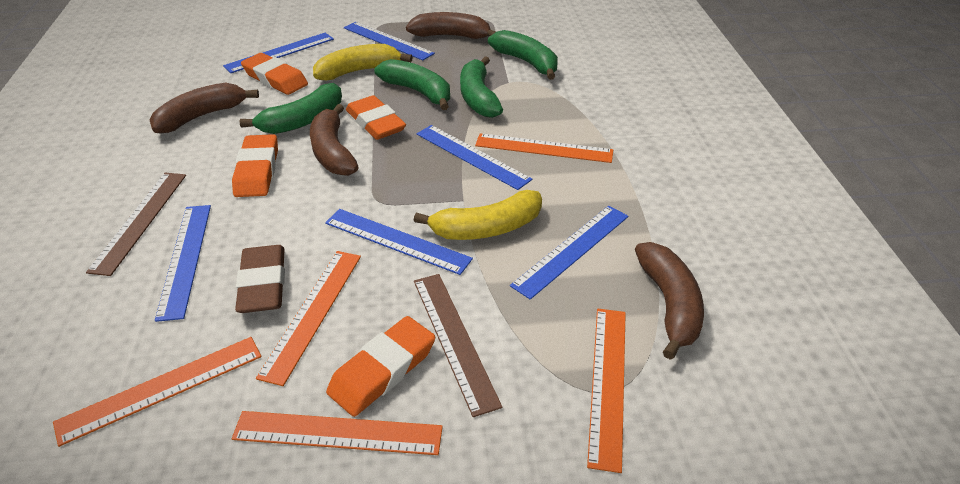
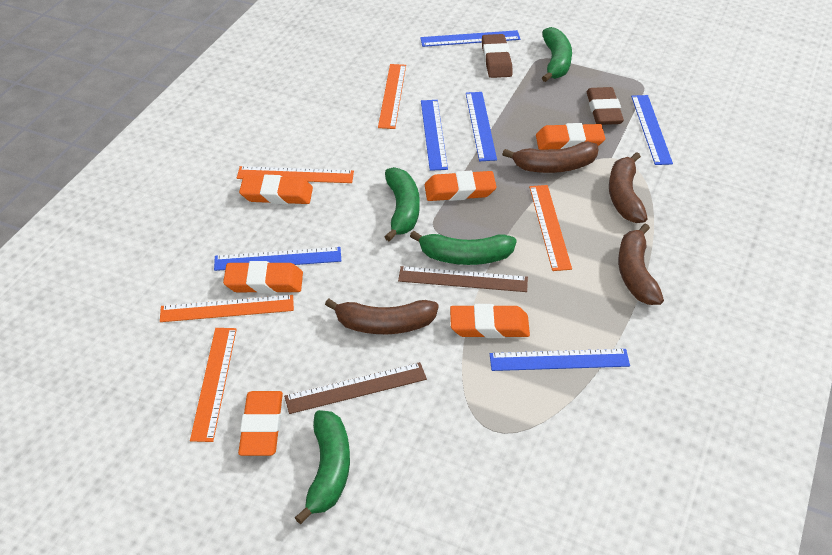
brown eraser: 1 -> 2
orange eraser: 4 -> 6
yellow banana: 2 -> 0

